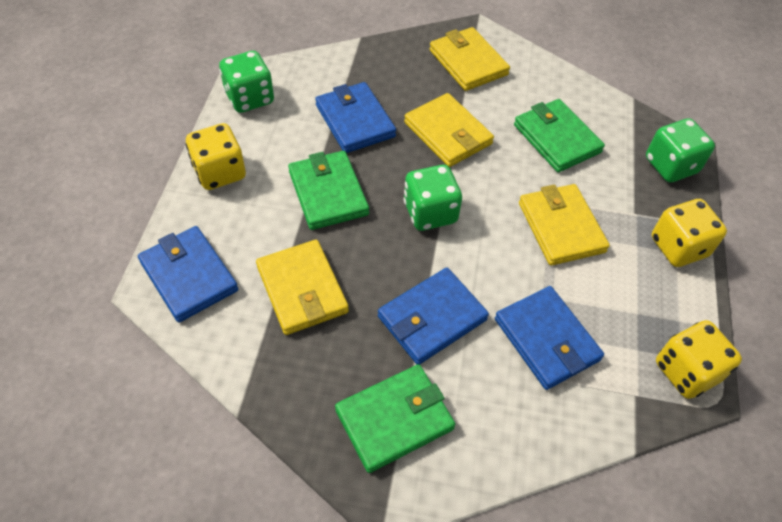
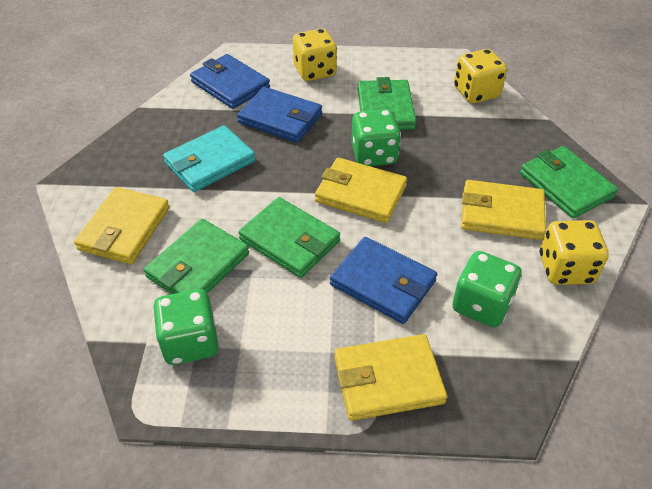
blue wallet: 4 -> 3
green wallet: 3 -> 4
turquoise wallet: 0 -> 1

